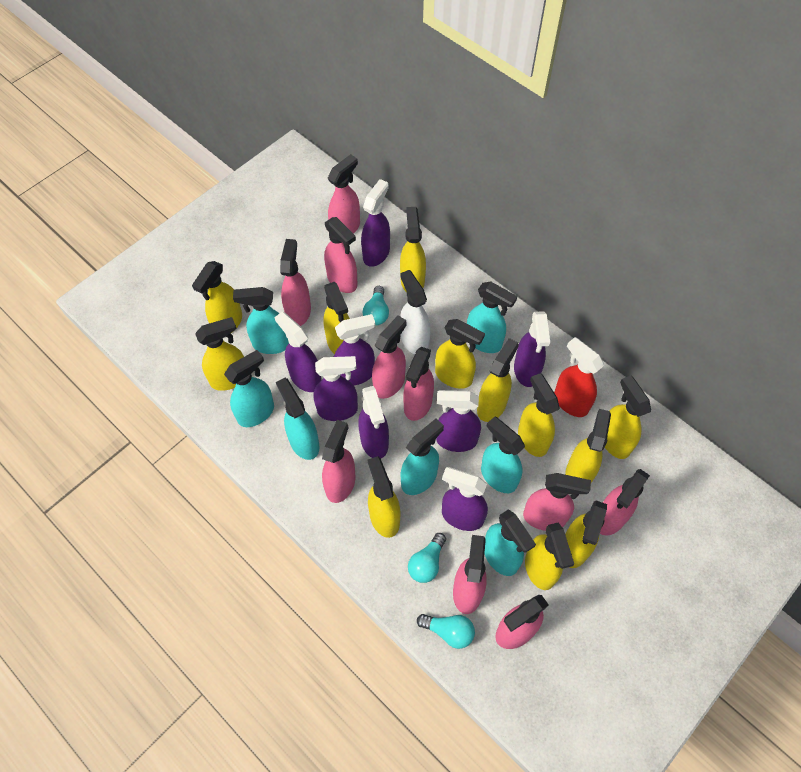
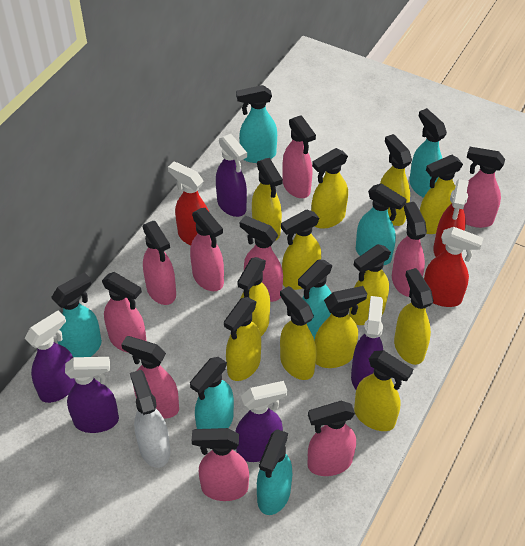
purple spray bottle: 8 -> 5
red spray bottle: 1 -> 3
turquoise light bulb: 3 -> 0

